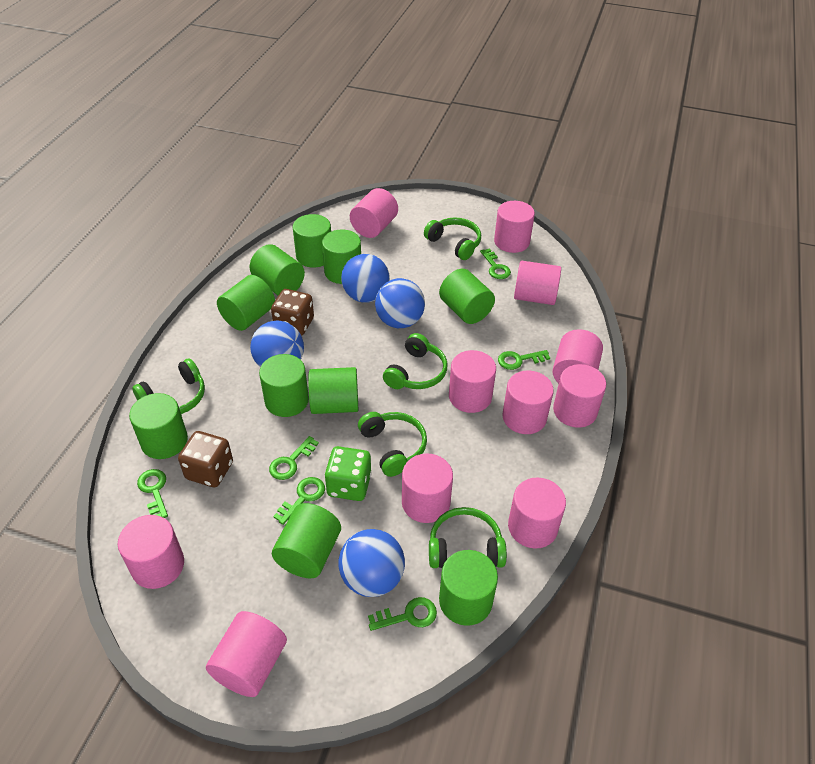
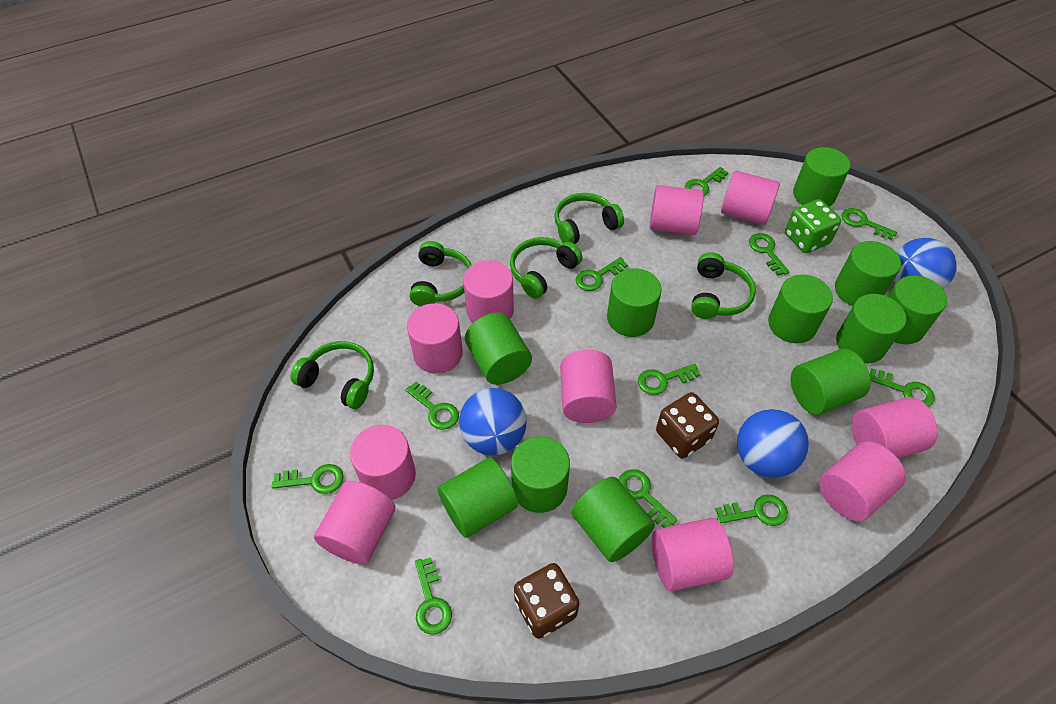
blue ball: 4 -> 3
green cylinder: 10 -> 11
green key: 6 -> 11
pink cylinder: 11 -> 10

